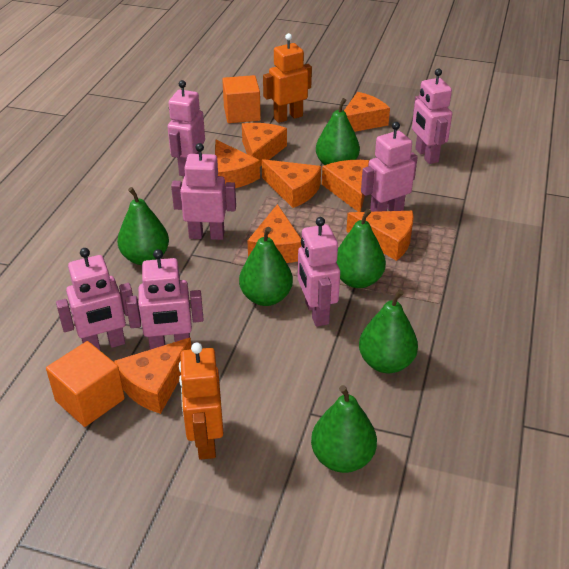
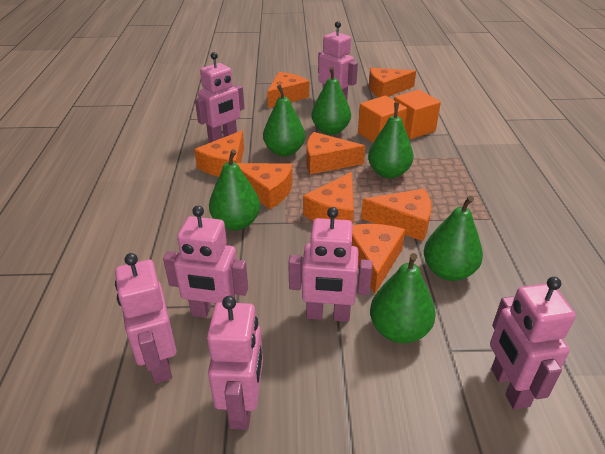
orange robot: 2 -> 0

